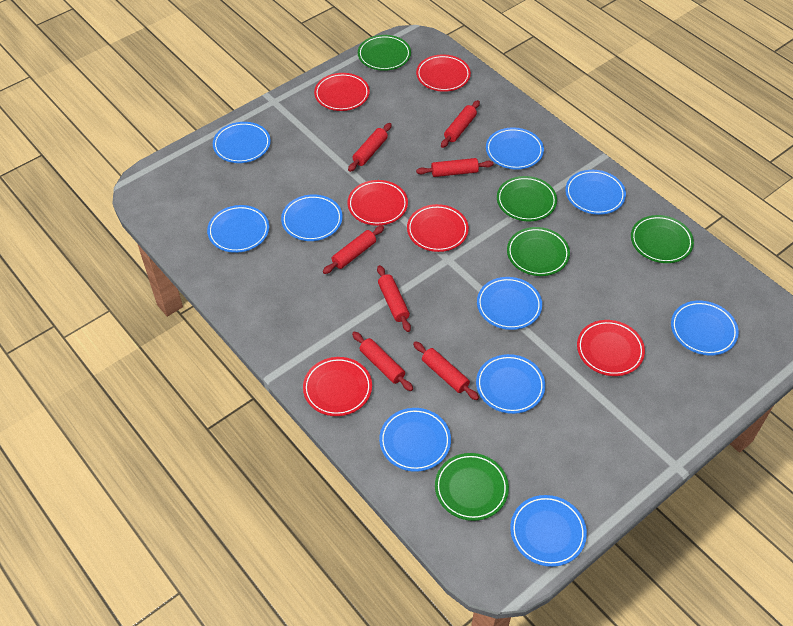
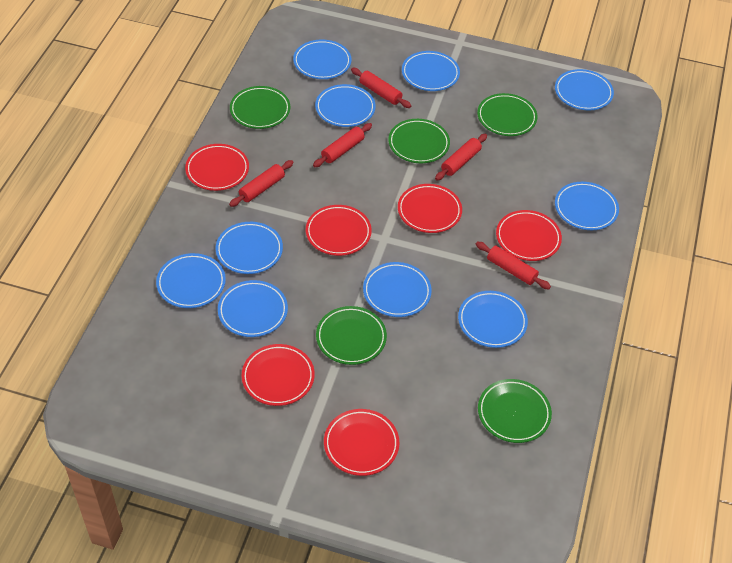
red rolling pin: 7 -> 5

